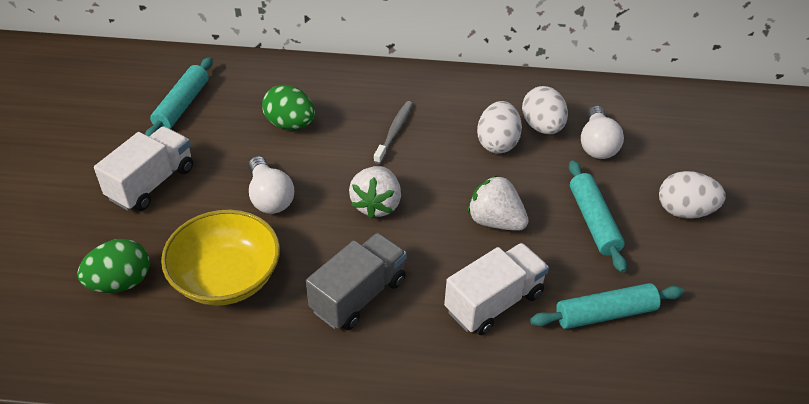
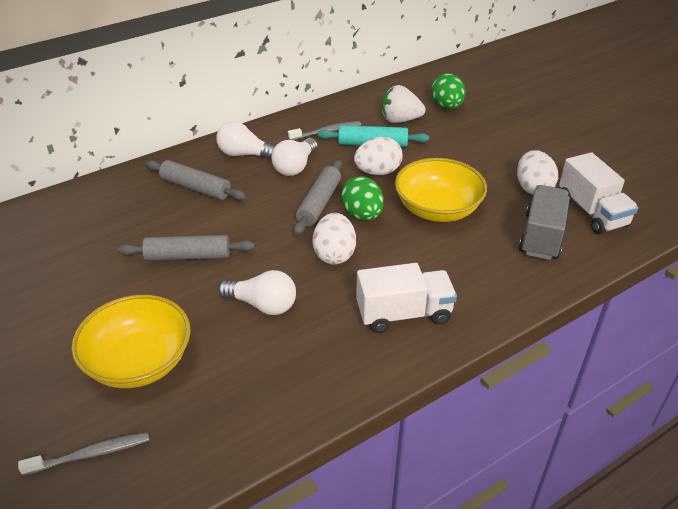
grey rolling pin: 0 -> 3
grey toothbrush: 1 -> 2
turquoise rolling pin: 3 -> 1
white light bulb: 2 -> 3
white strawberry: 2 -> 1
yellow bowl: 1 -> 2

